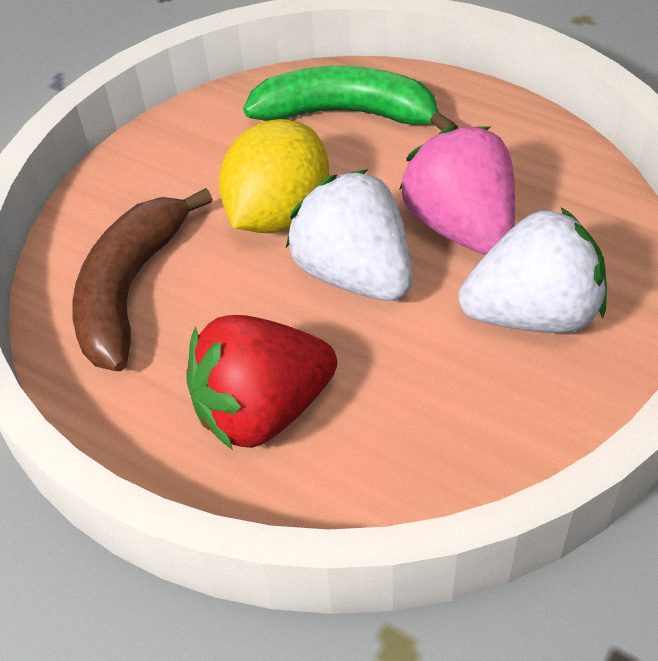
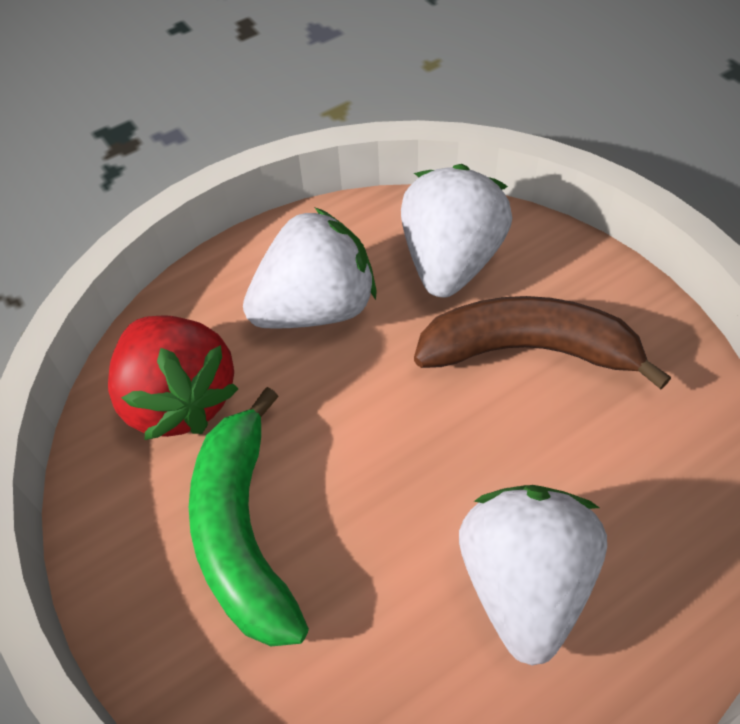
pink strawberry: 1 -> 0
white strawberry: 2 -> 3
yellow lemon: 1 -> 0

